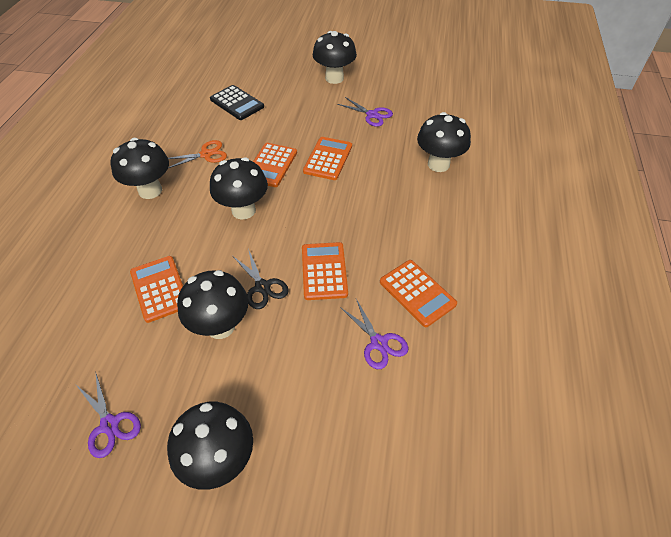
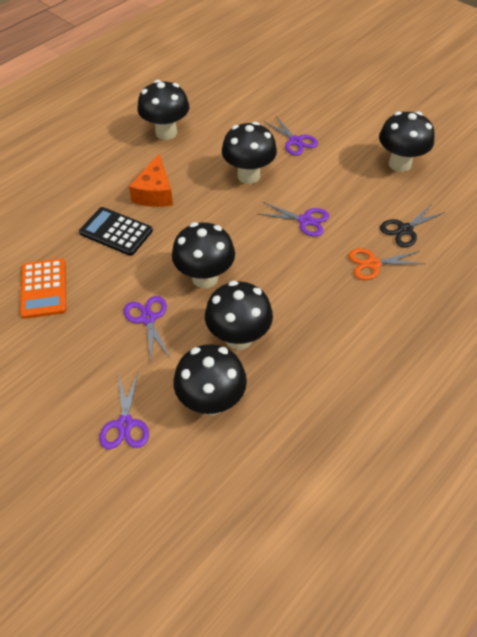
orange calculator: 5 -> 1
orange cheese: 0 -> 1
purple scissors: 3 -> 4

